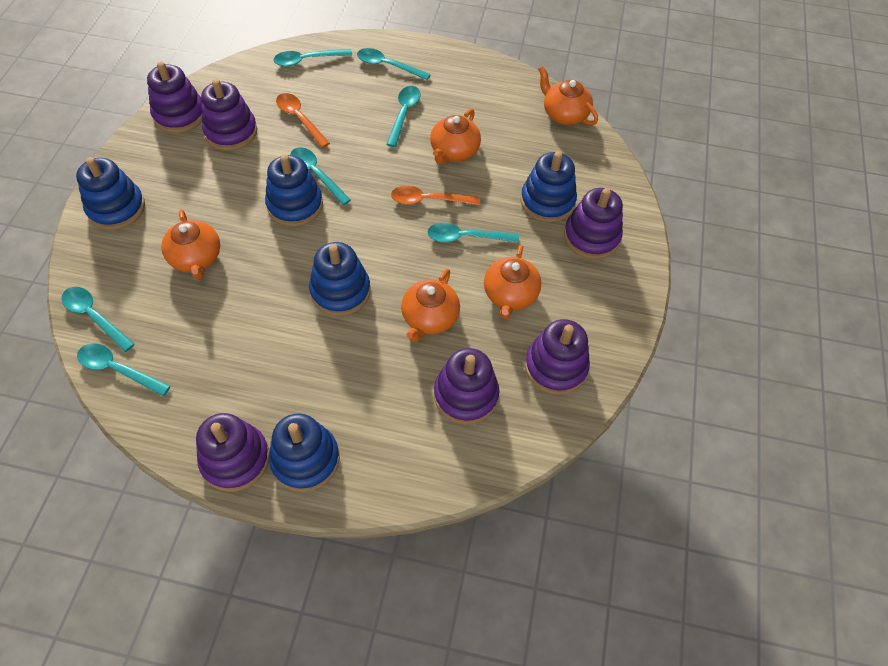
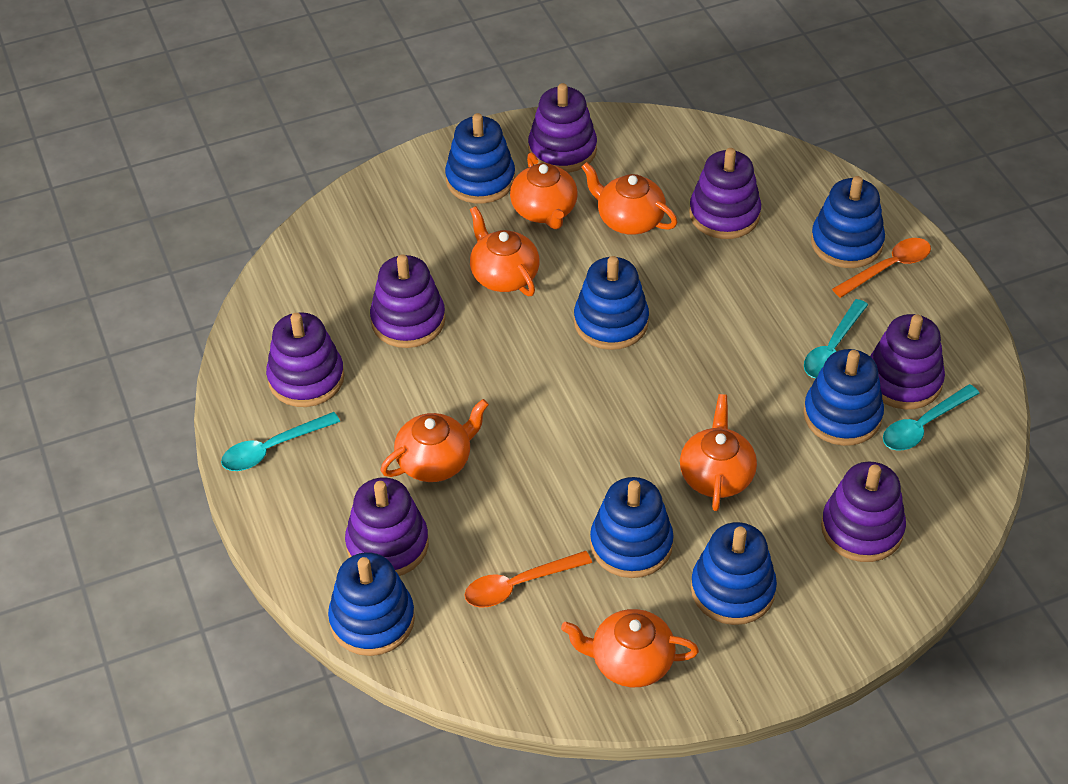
blue stacking toy: 5 -> 7
orange teapot: 5 -> 6
purple stacking toy: 6 -> 7
turquoise spoon: 7 -> 3

